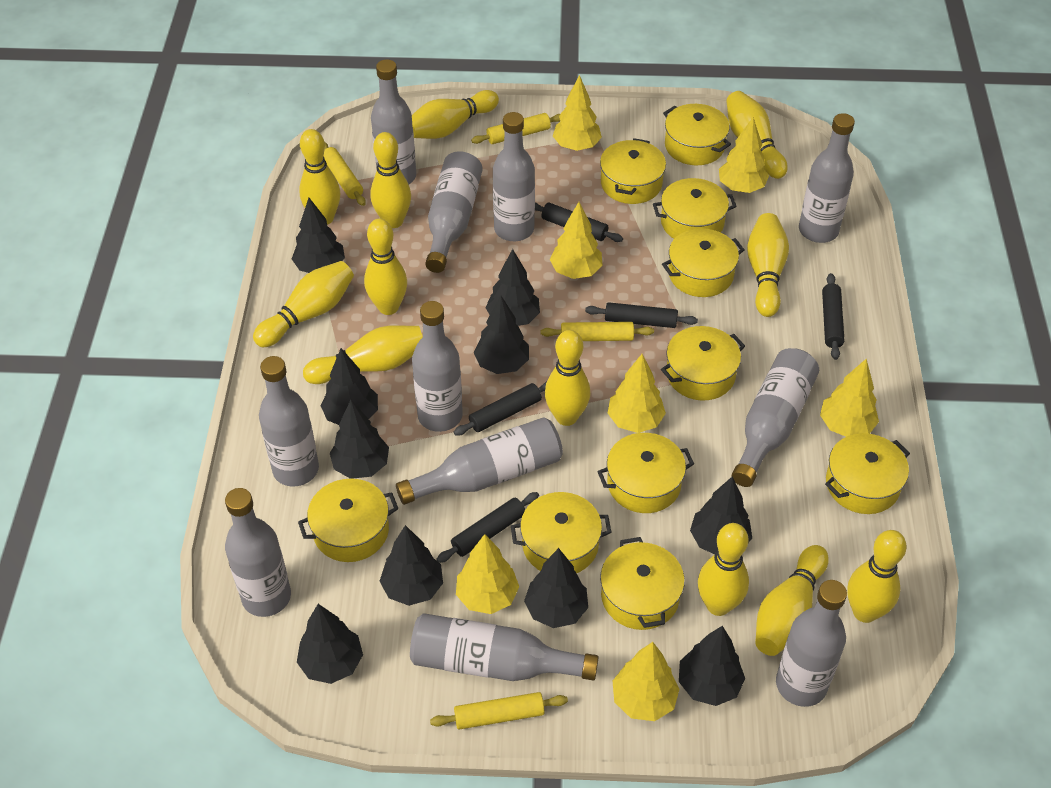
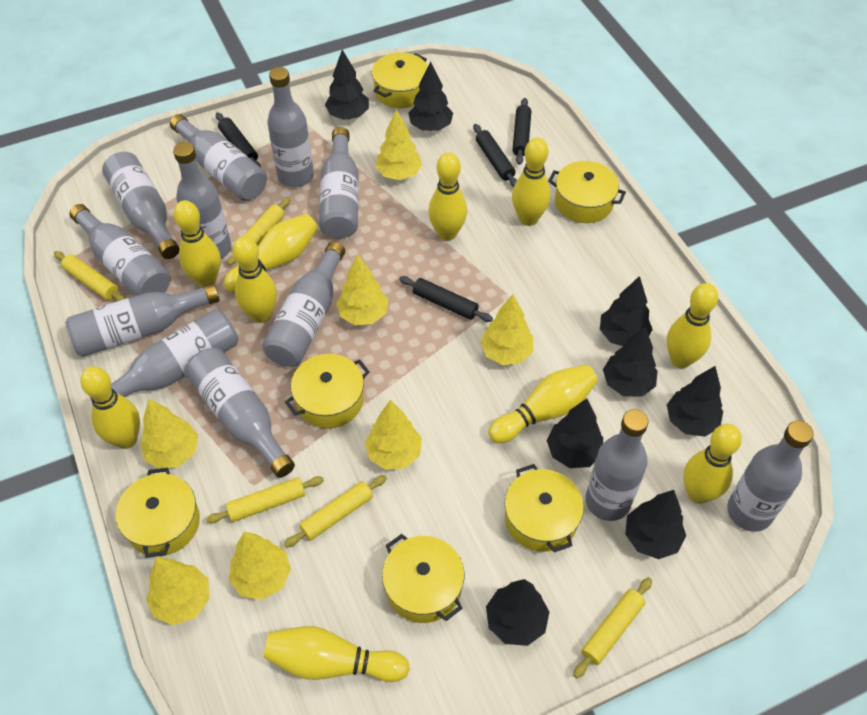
black rolling pin: 5 -> 4
black tree: 10 -> 8
grey bottle: 11 -> 12
yellow bowling pin: 12 -> 10
yellow pot: 10 -> 6
yellow rolling pin: 4 -> 5

